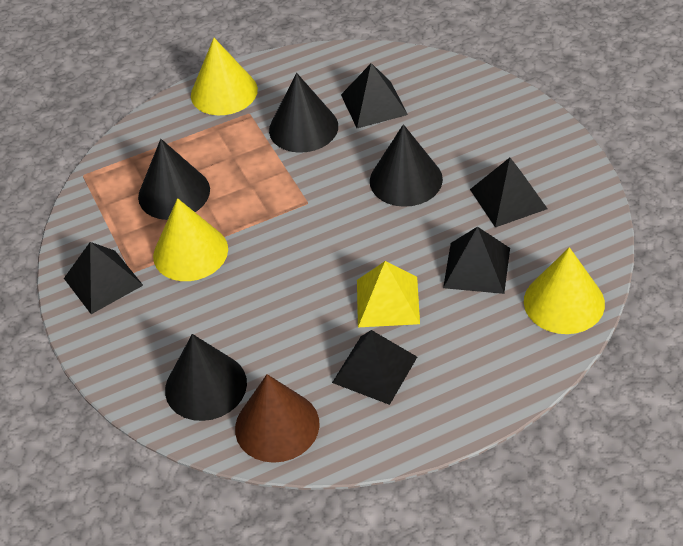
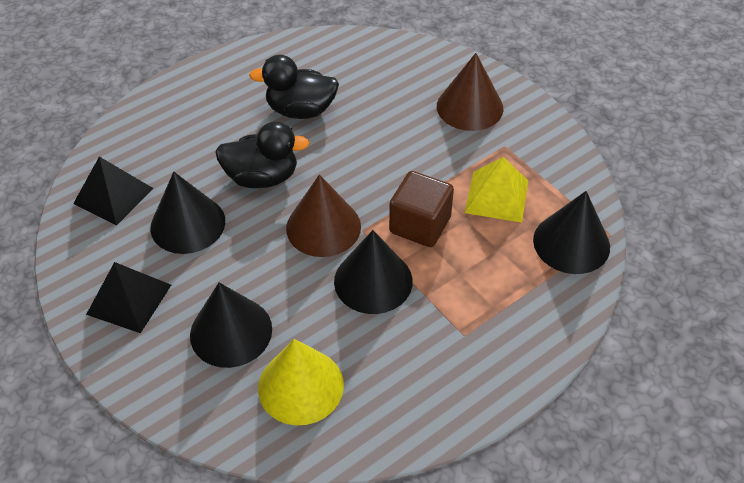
black duck: 0 -> 2
black pyramid: 5 -> 2
brown cone: 1 -> 2
brown cube: 0 -> 1
yellow cone: 3 -> 1

